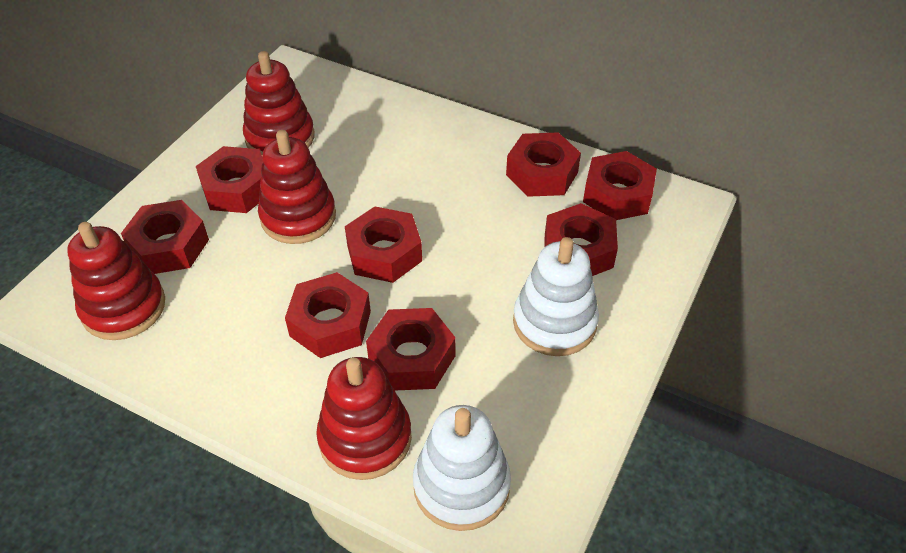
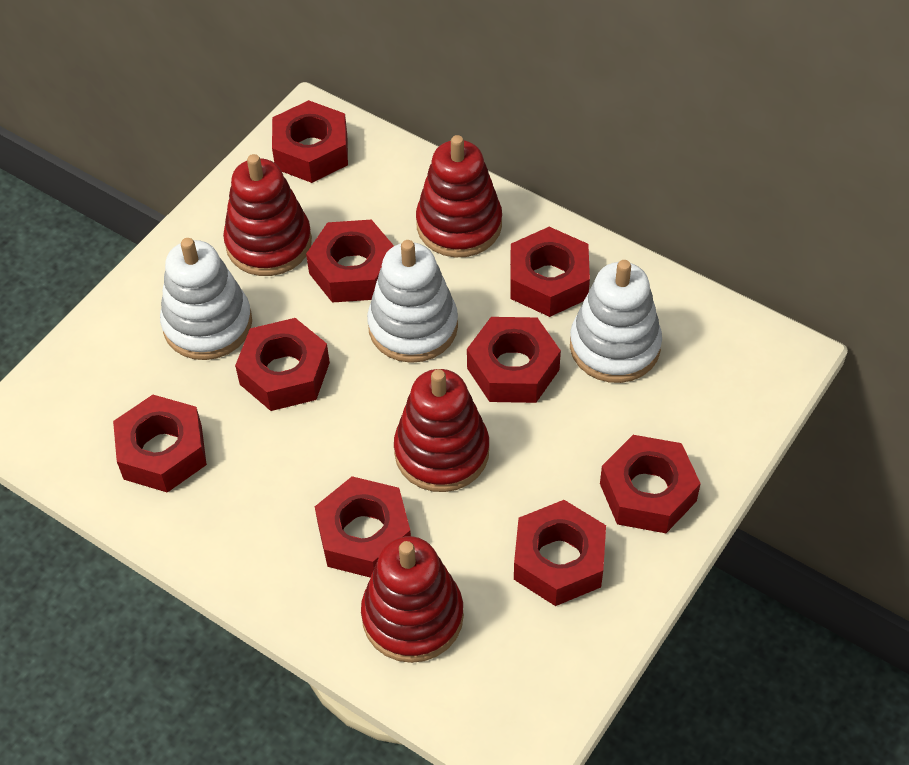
red nut: 8 -> 9
white stacking toy: 2 -> 3

